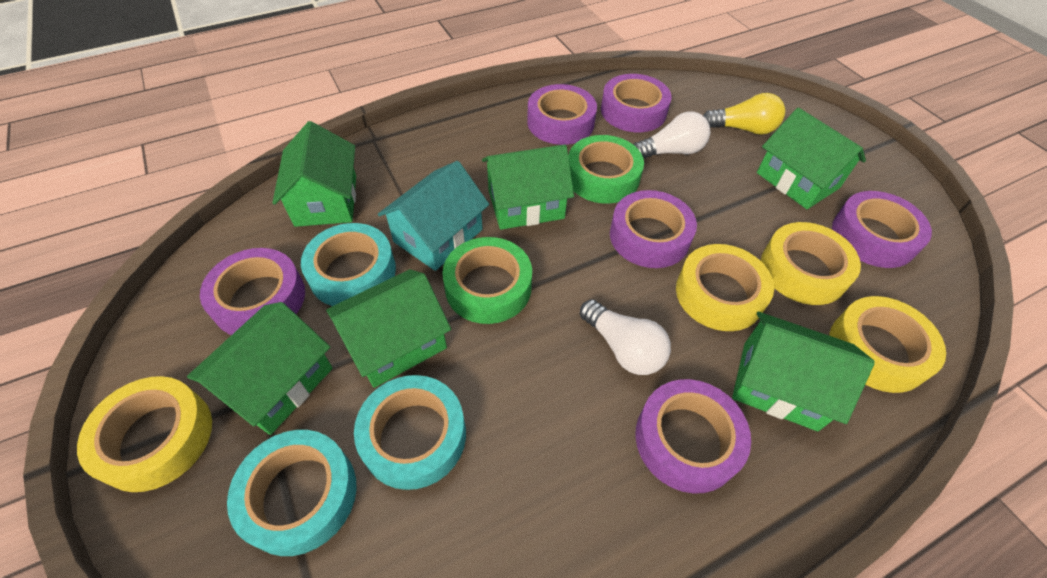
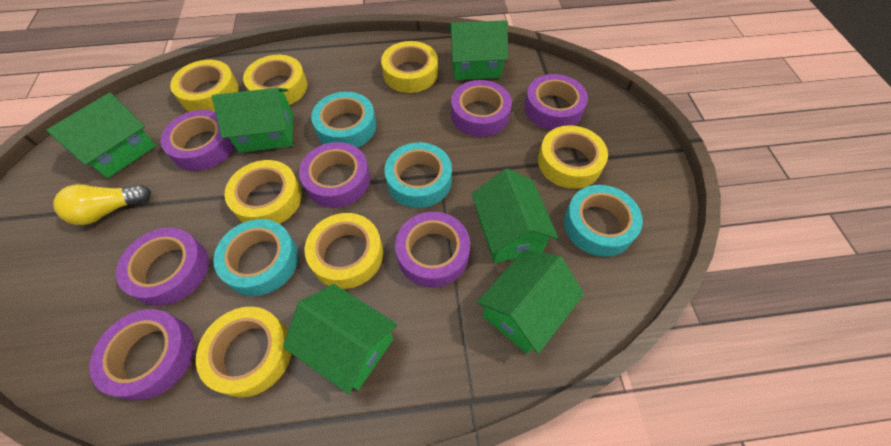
green tape: 2 -> 0
purple tape: 6 -> 7
turquoise house: 1 -> 0
turquoise tape: 3 -> 4
white light bulb: 2 -> 0
yellow tape: 4 -> 7

